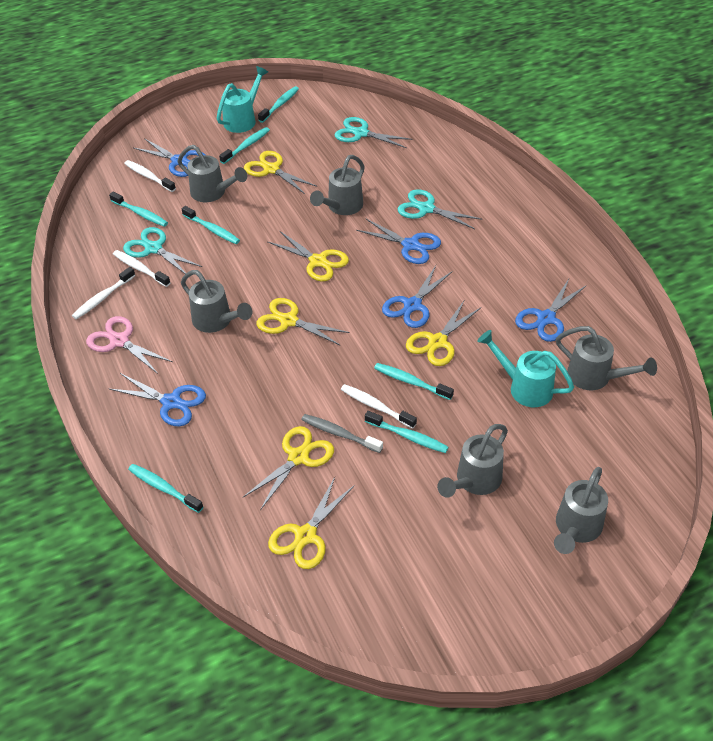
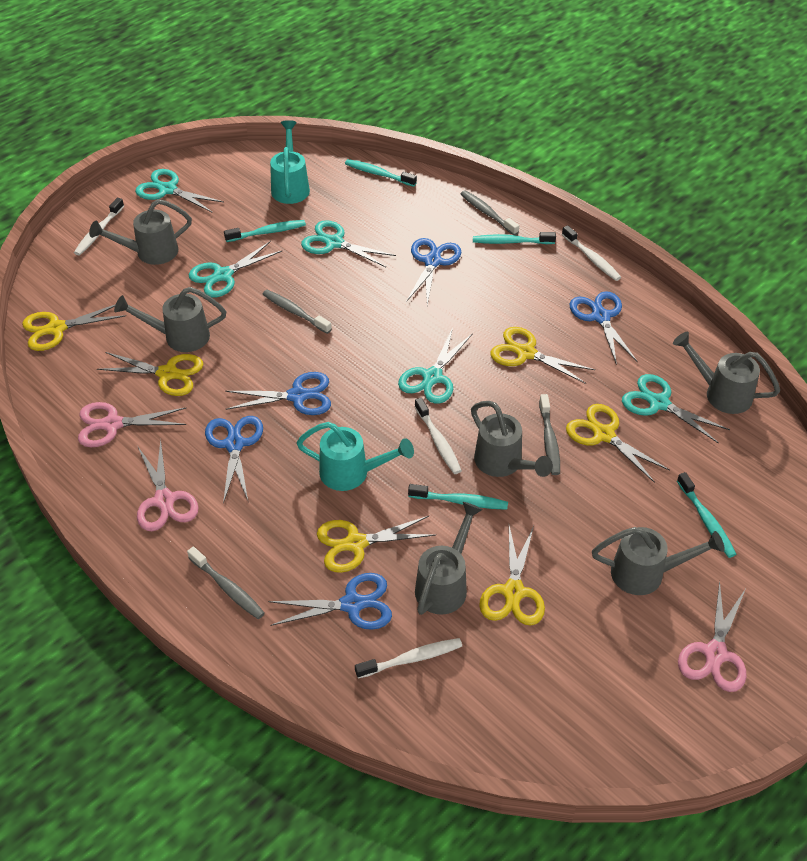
grey toothbrush: 1 -> 4
pink scissors: 1 -> 3
turquoise scissors: 3 -> 5
turquoise toothbrush: 7 -> 5

